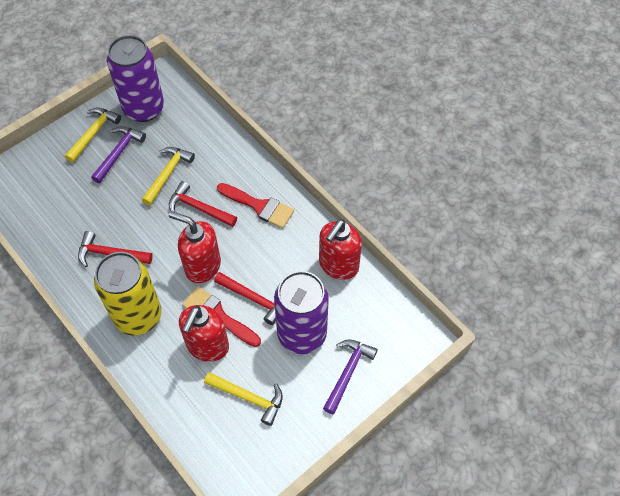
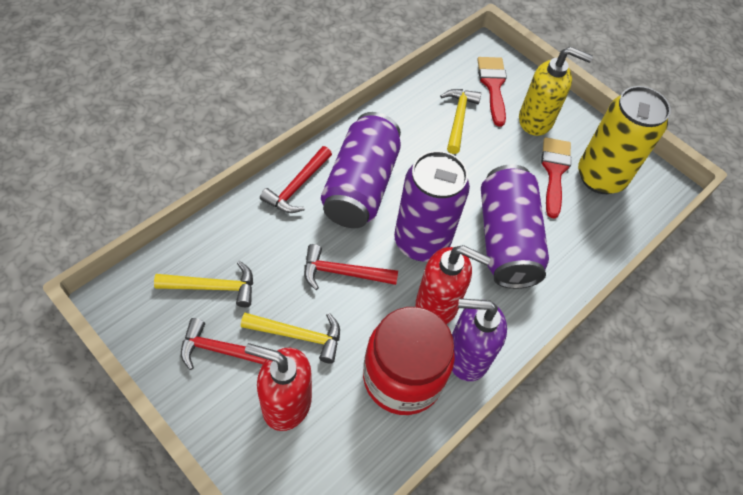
purple can: 2 -> 3
purple hammer: 2 -> 0
purple soap dispenser: 0 -> 1
red jar: 0 -> 1
red soap dispenser: 3 -> 2
yellow soap dispenser: 0 -> 1

